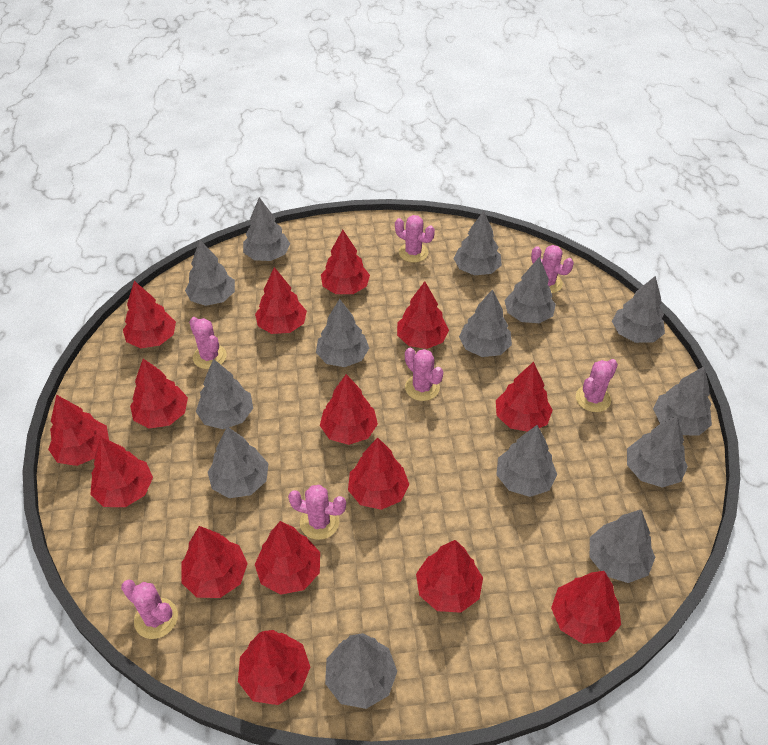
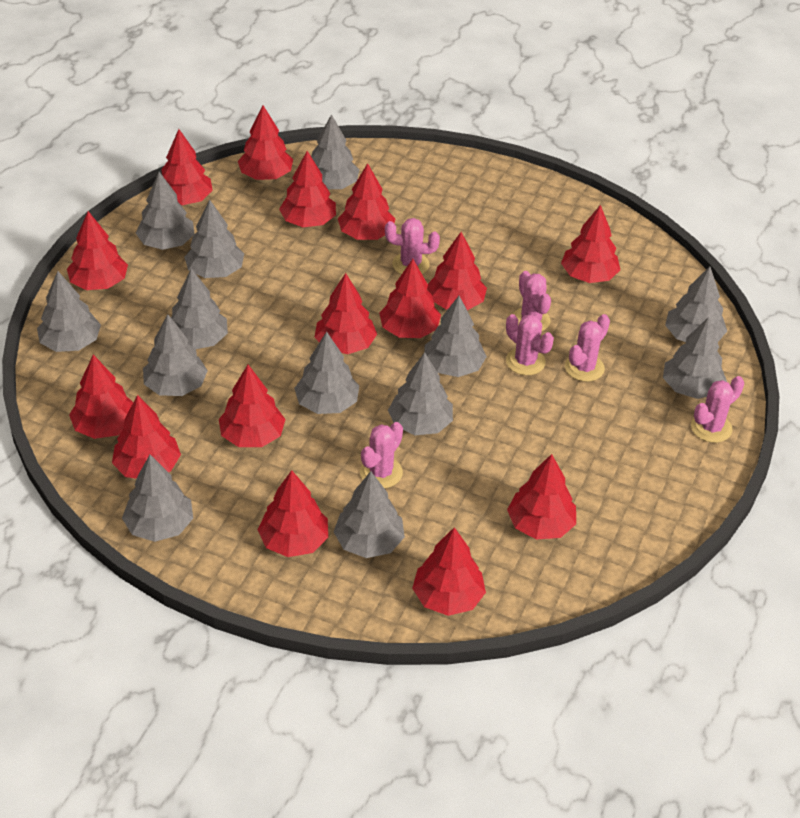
grey tree: 14 -> 13
pink cactus: 7 -> 6

